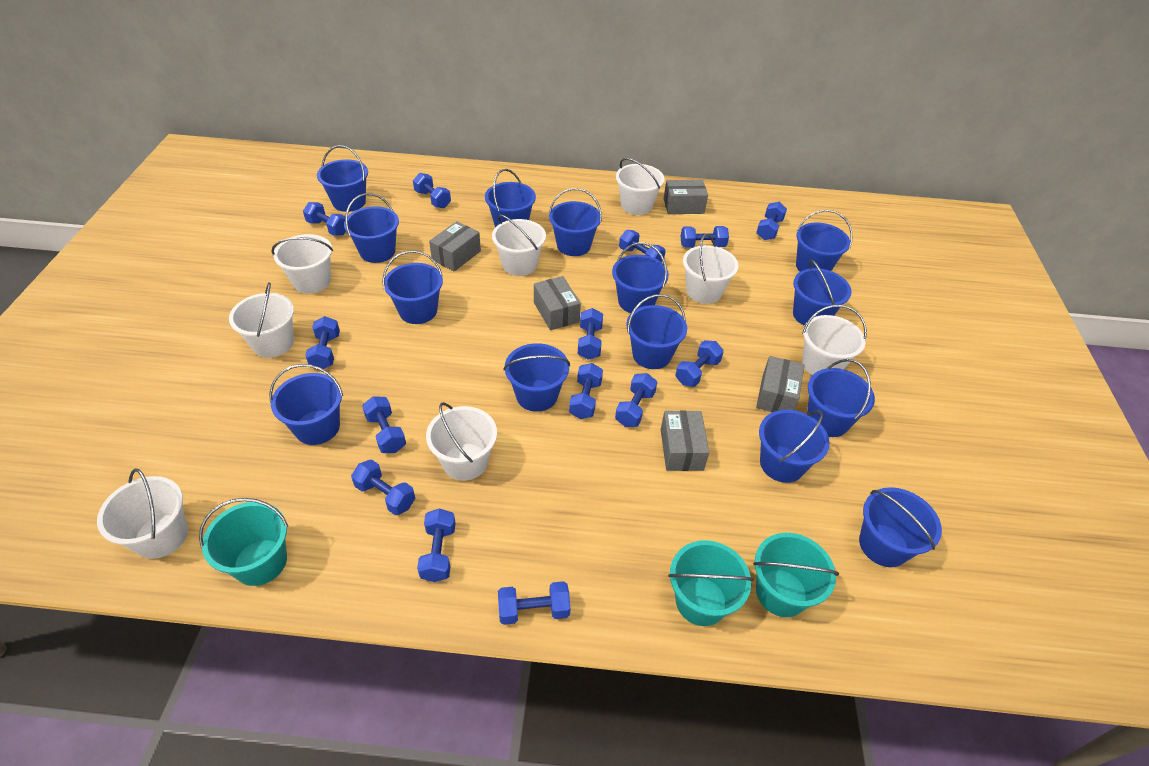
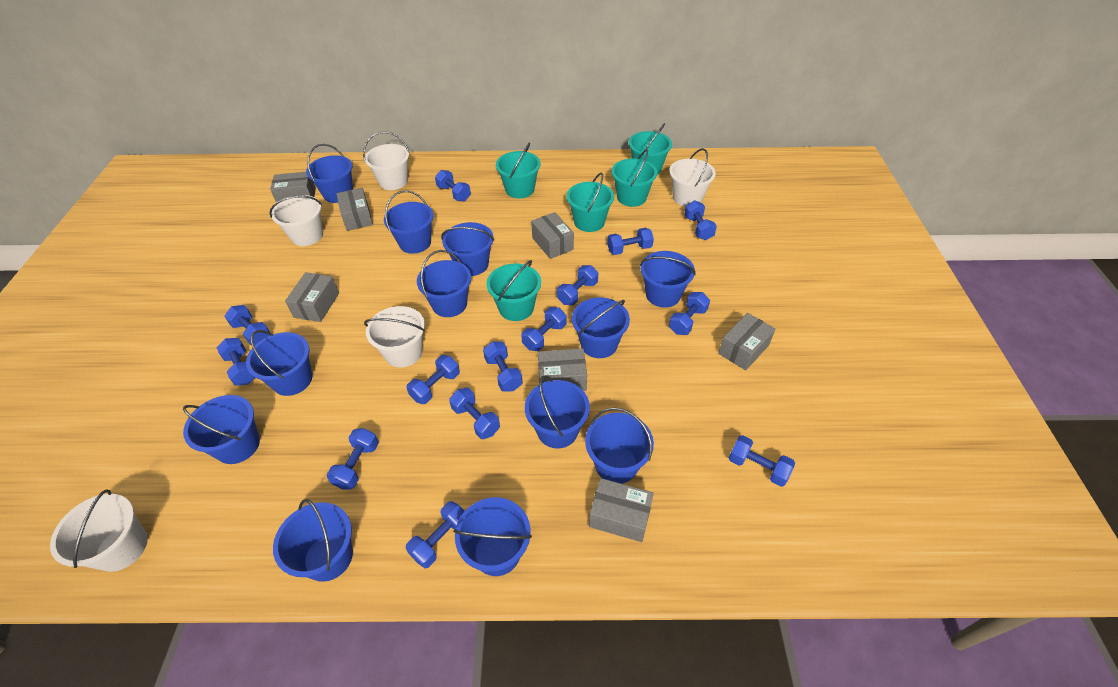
blue bucket: 14 -> 12
grey box: 5 -> 7
turquoise bucket: 3 -> 5
white bucket: 8 -> 5

